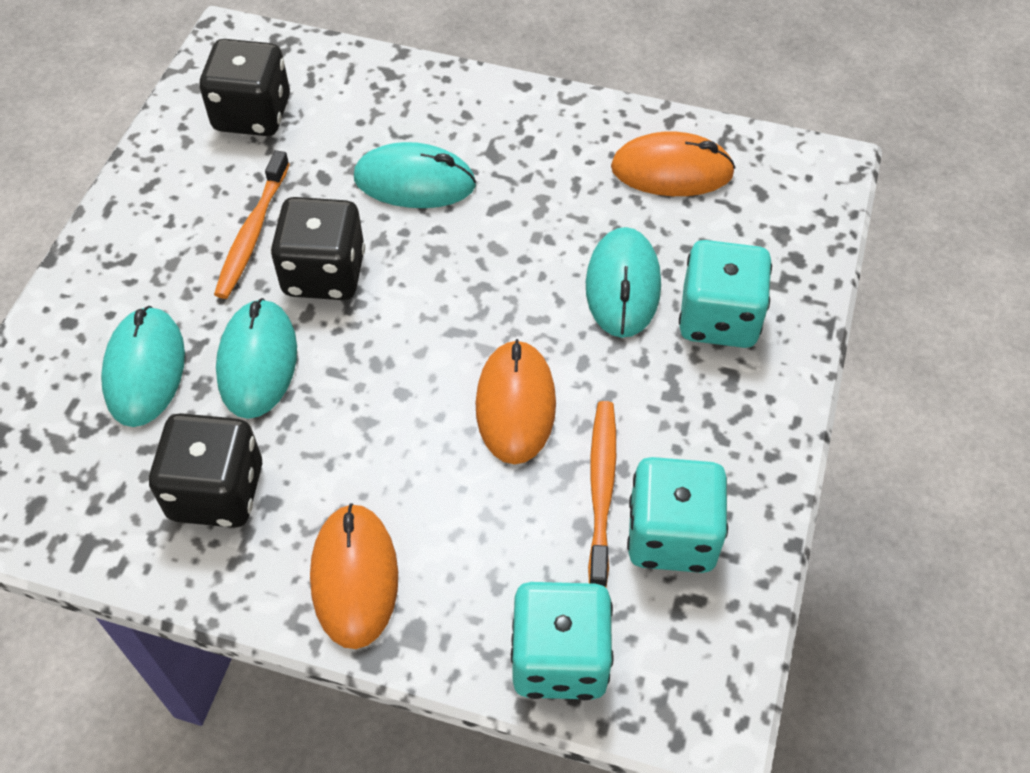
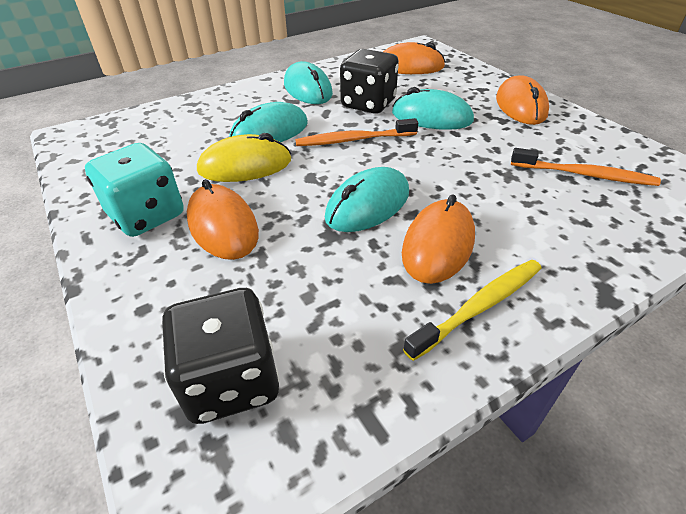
black dice: 3 -> 2
orange mouse: 3 -> 4
turquoise dice: 3 -> 1
yellow mouse: 0 -> 1
yellow toothbrush: 0 -> 1

